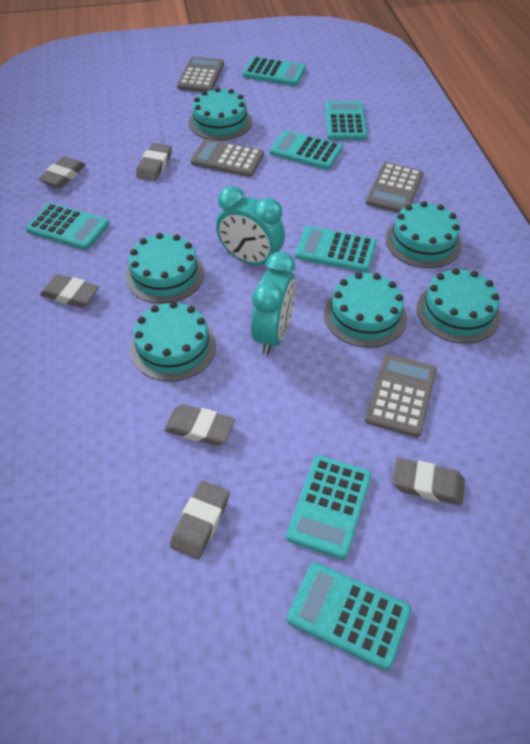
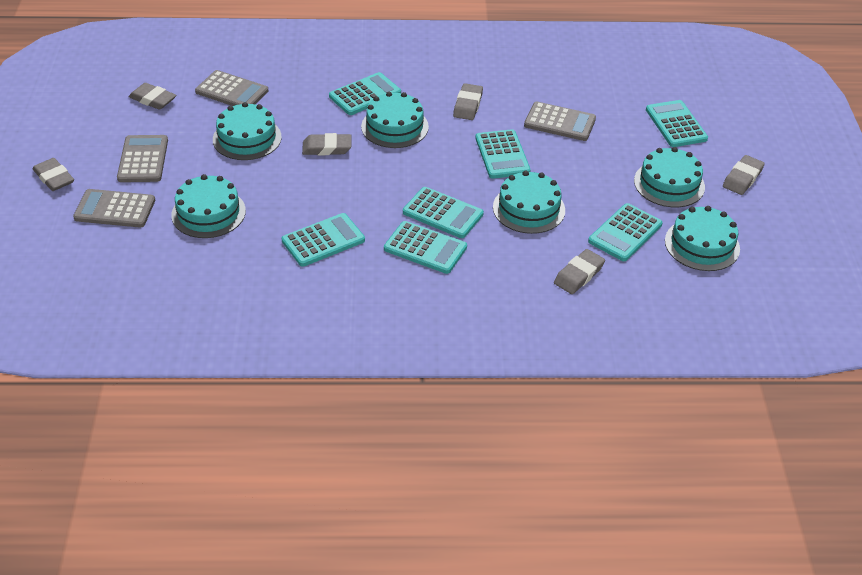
turquoise clock: 2 -> 0

